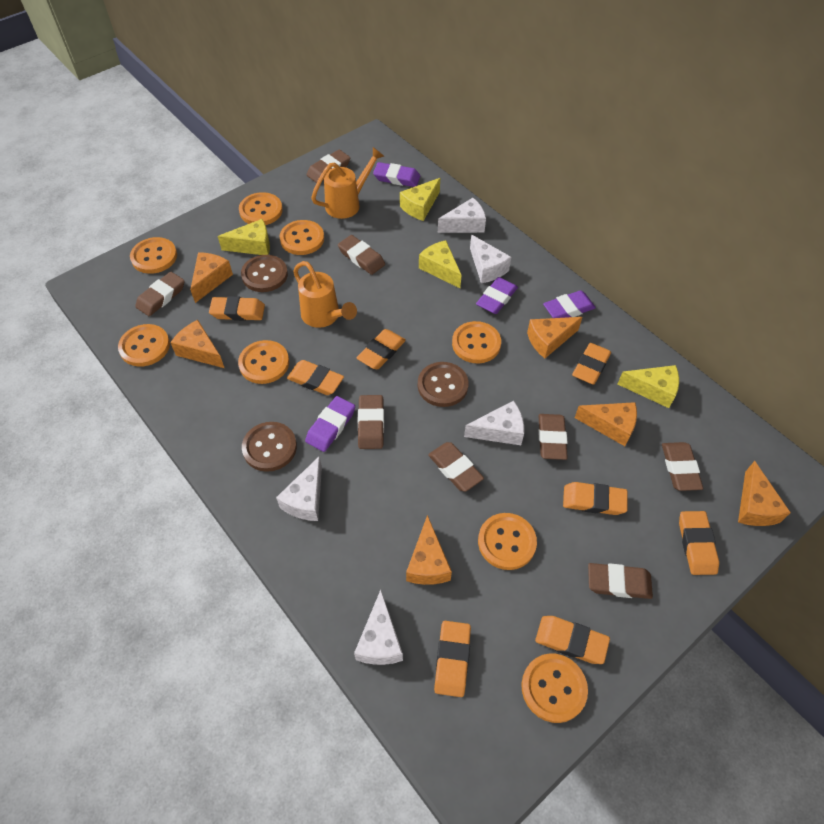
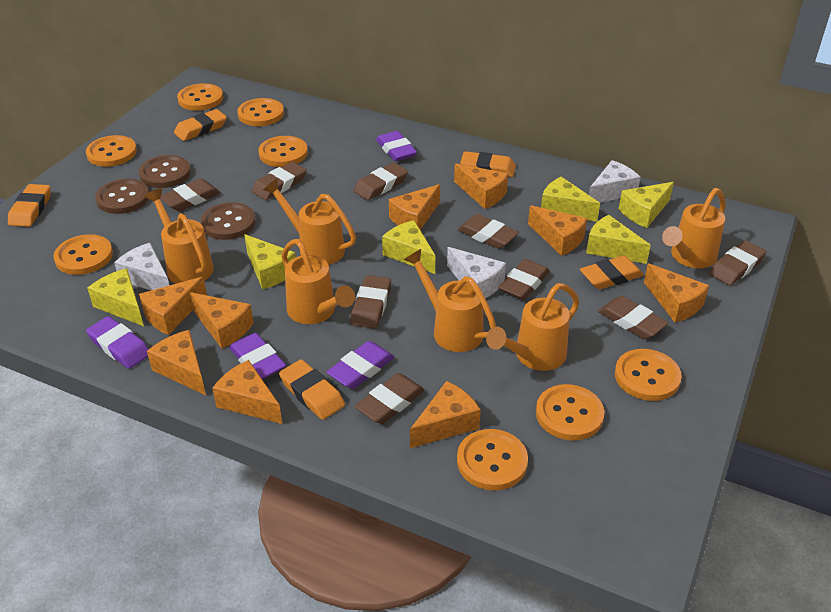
brown eraser: 8 -> 9
orange cheese: 6 -> 9
orange eraser: 8 -> 5
orange watering can: 2 -> 6
white cheese: 5 -> 3
yellow cheese: 4 -> 6

